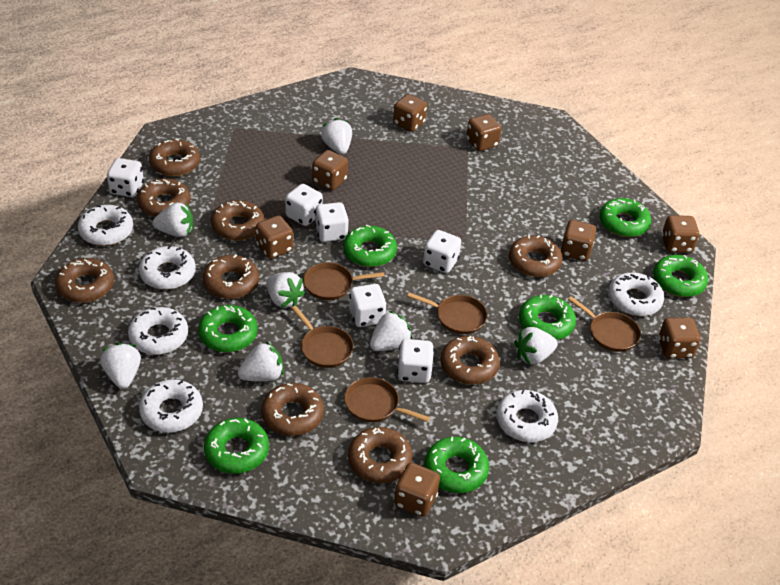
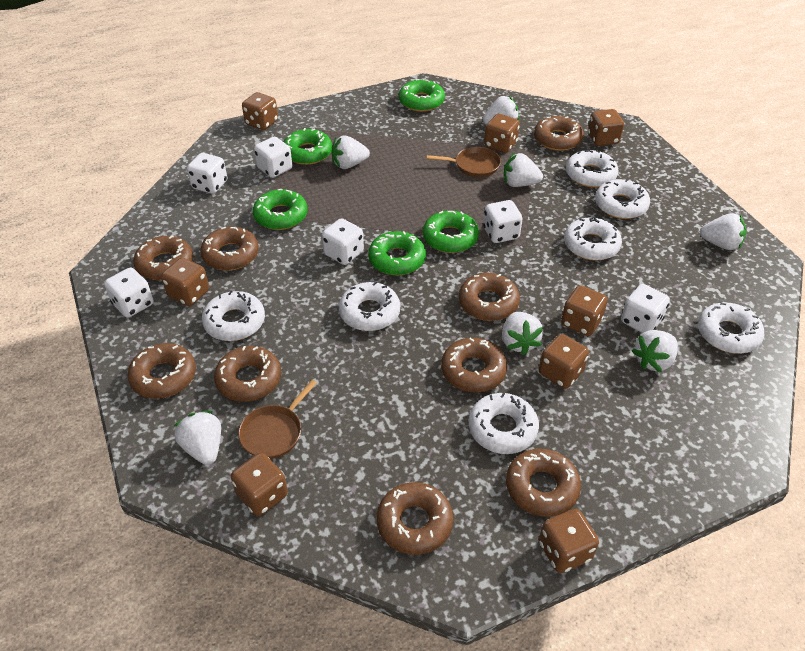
brown pan: 5 -> 2
green donut: 7 -> 5
white donut: 6 -> 7

